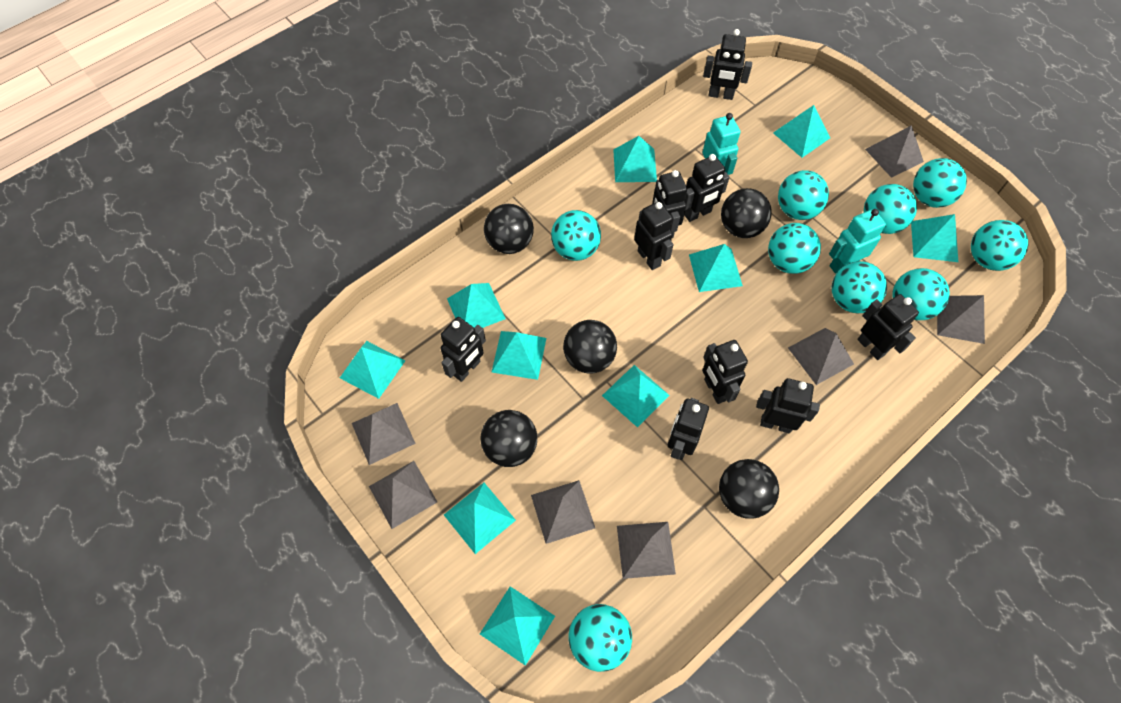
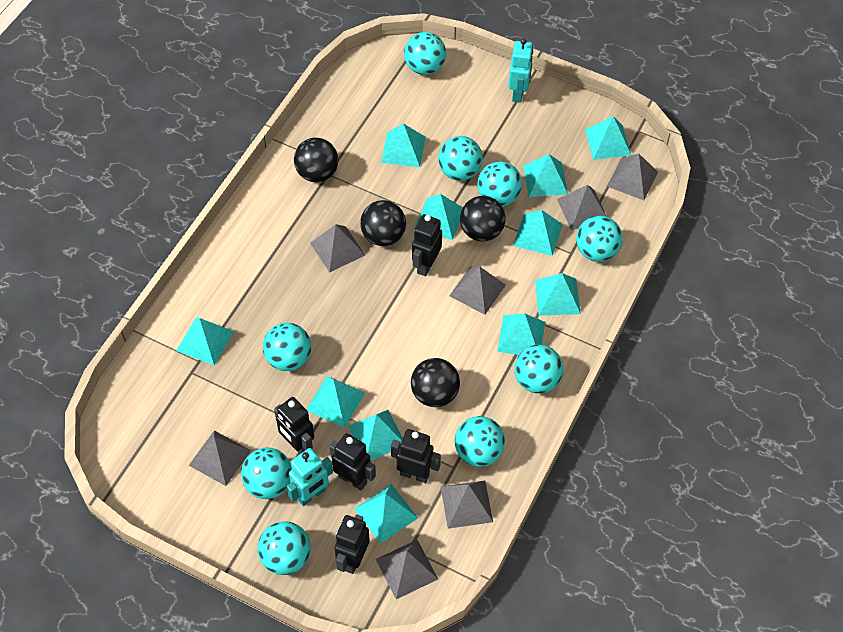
black ball: 5 -> 4
black robot: 9 -> 5
turquoise pyramid: 10 -> 11

